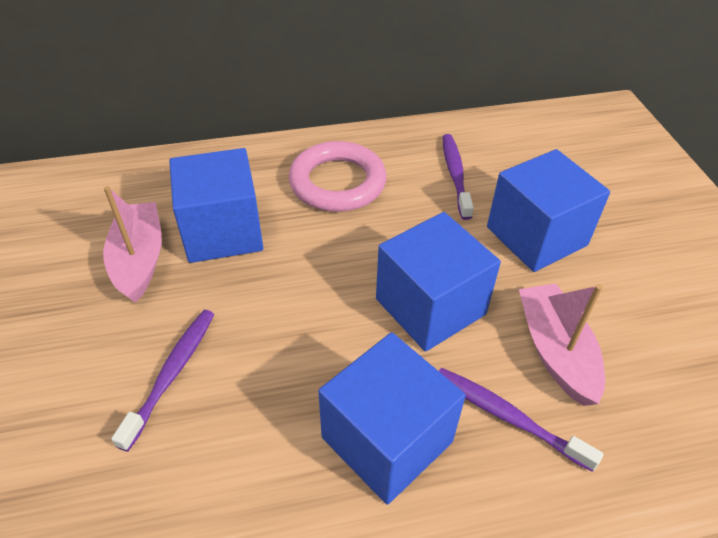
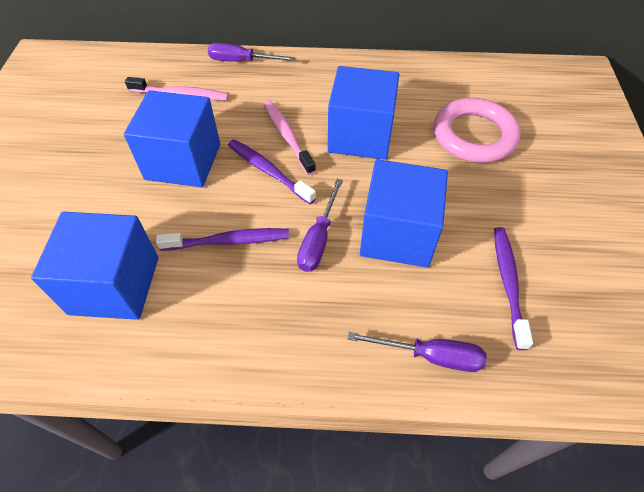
pink boat: 2 -> 0
pink toothbrush: 0 -> 2
purple screwdriver: 0 -> 3

